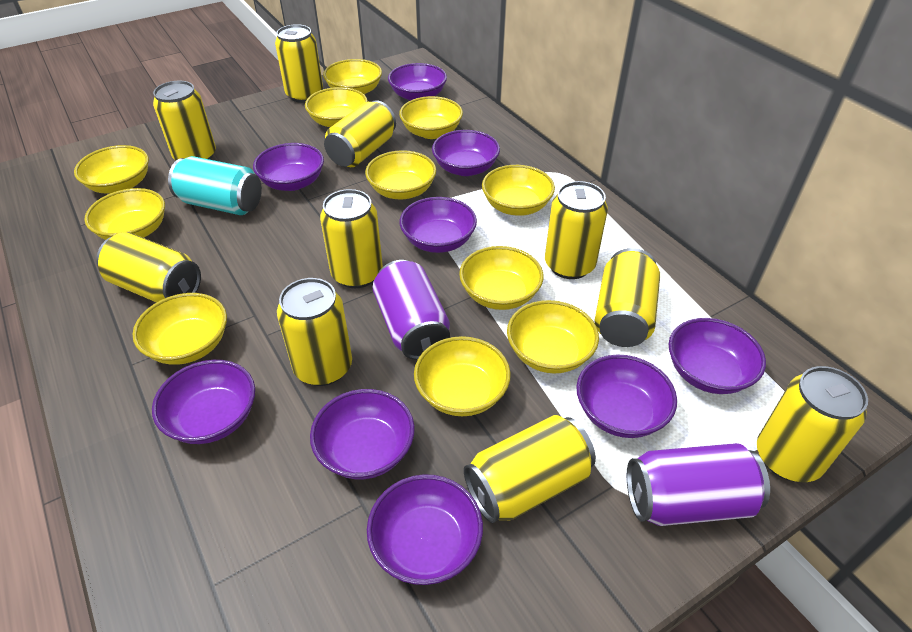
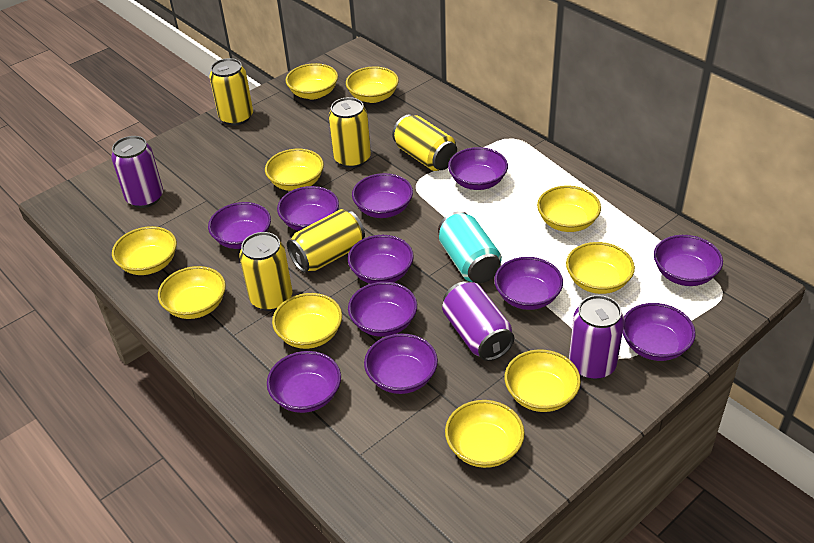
purple bowl: 9 -> 11
purple can: 2 -> 3
yellow bowl: 11 -> 10
yellow can: 10 -> 5

